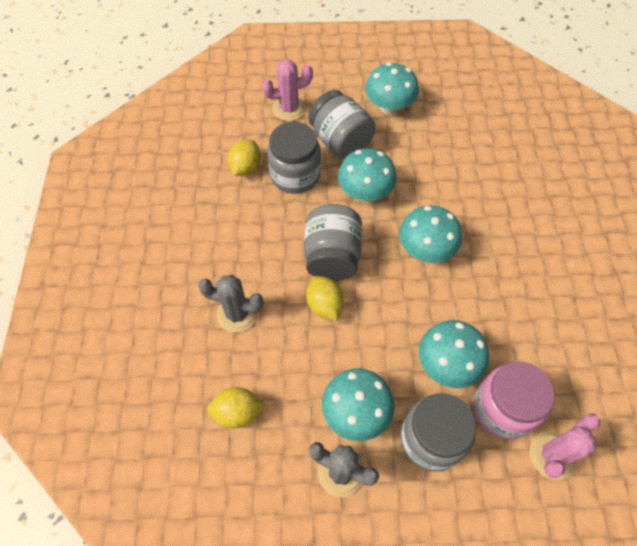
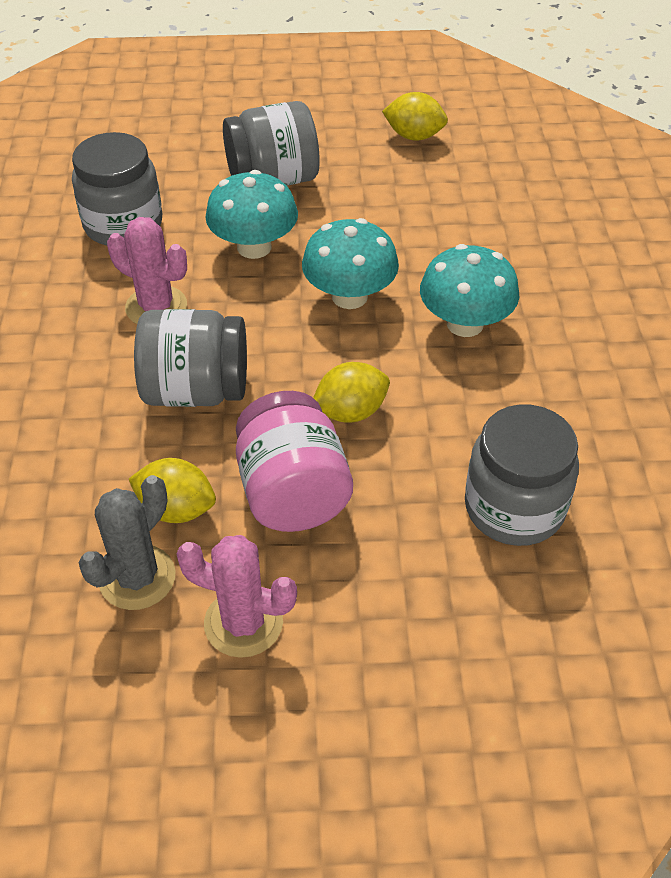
grey cactus: 2 -> 1
turquoise mushroom: 5 -> 3

